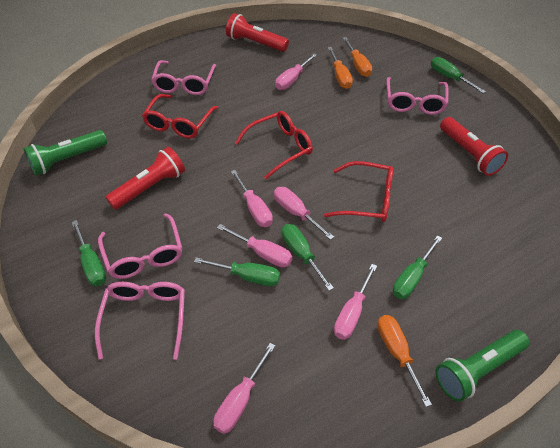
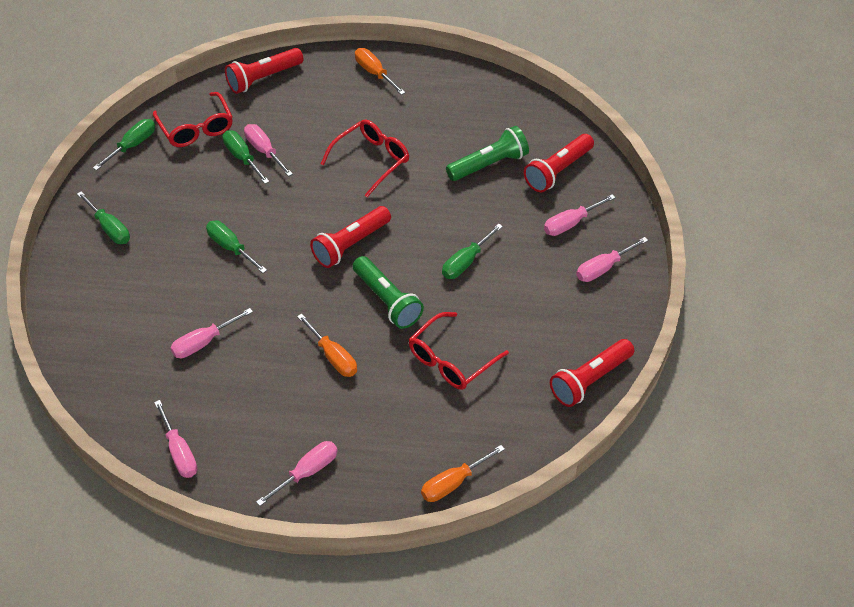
pink glasses: 4 -> 0
red flashlight: 3 -> 4

